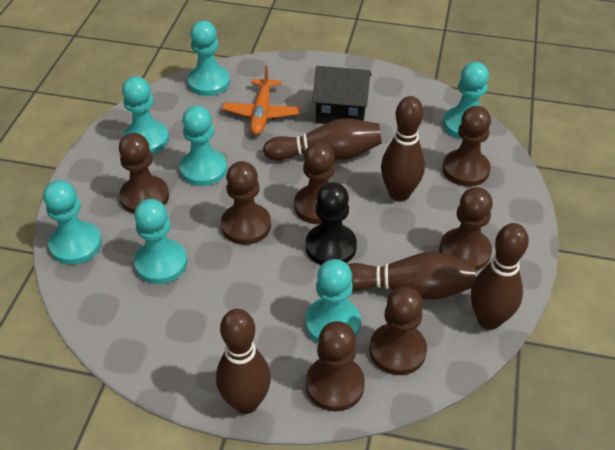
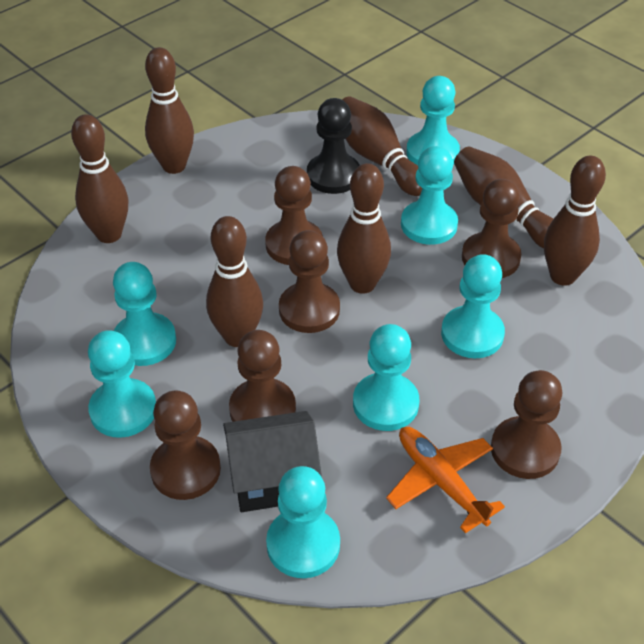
brown bowling pin: 5 -> 7
brown pawn: 7 -> 6

